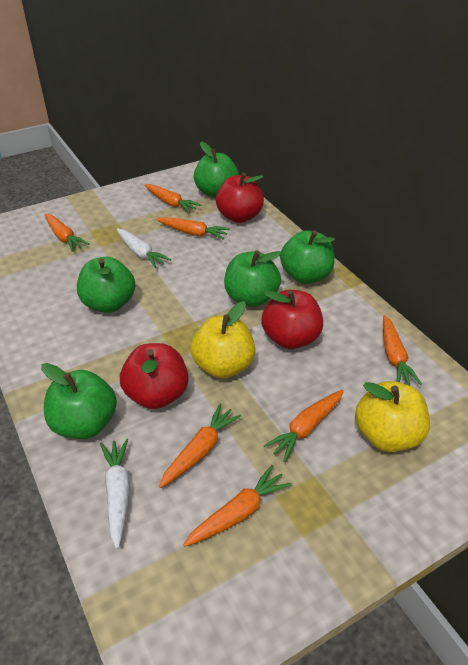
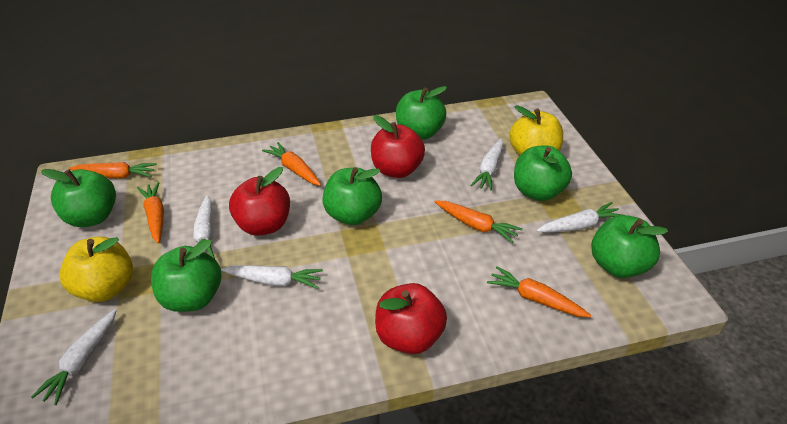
green apple: 5 -> 6
orange carrot: 7 -> 5
white carrot: 2 -> 5

